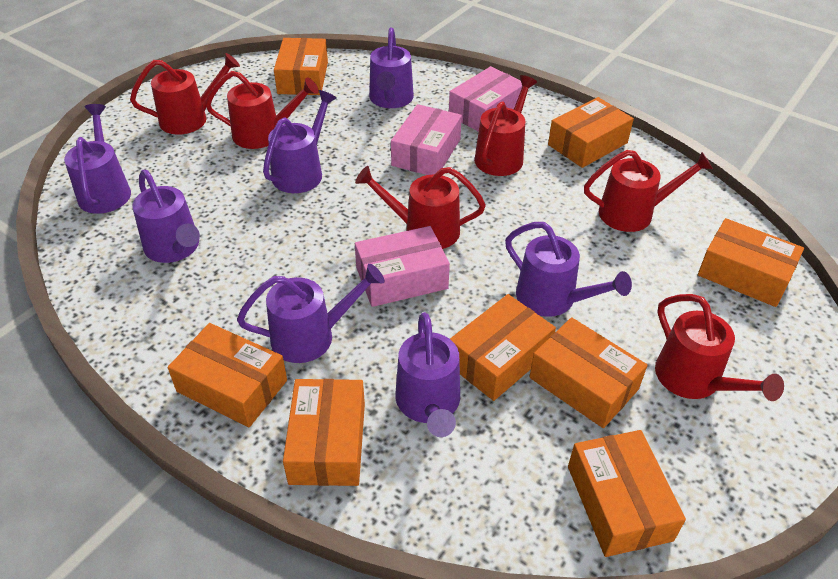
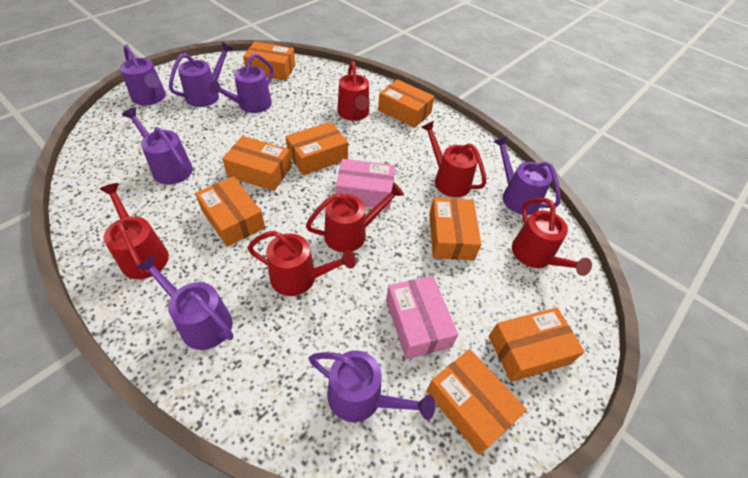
pink box: 3 -> 2

